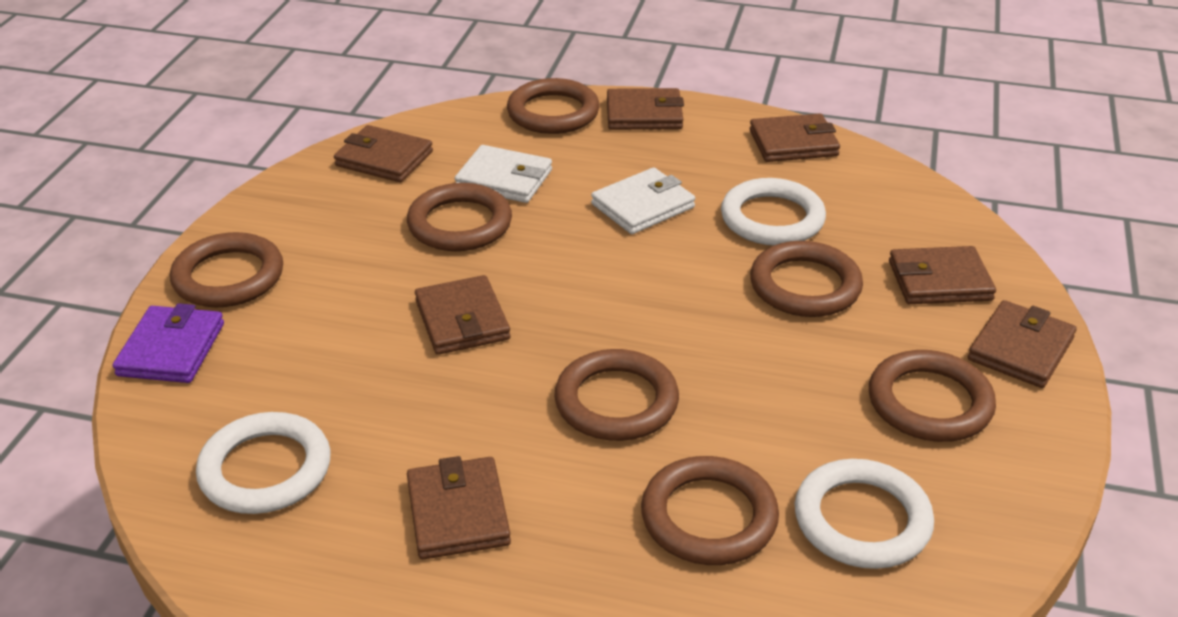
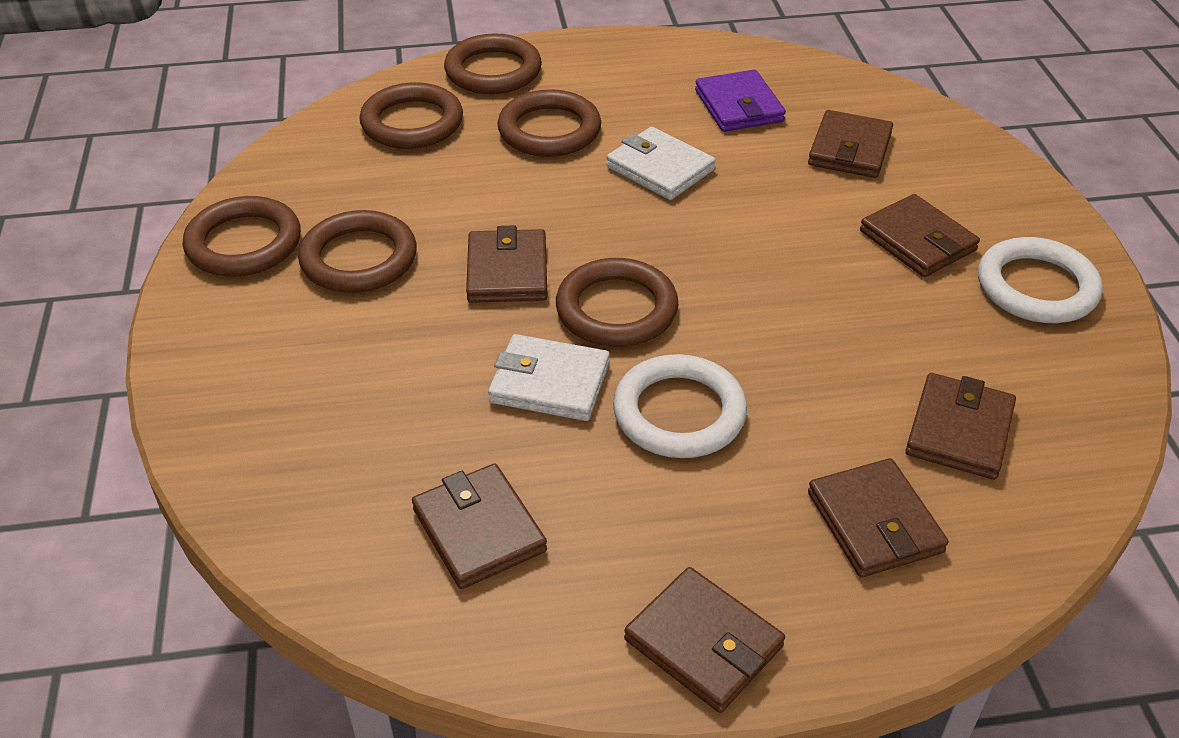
brown ring: 7 -> 6
white ring: 3 -> 2

